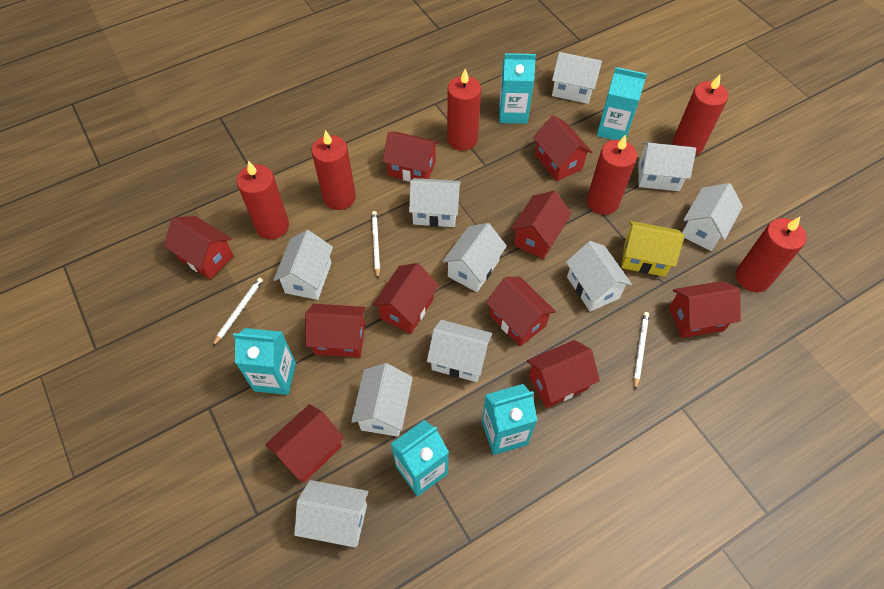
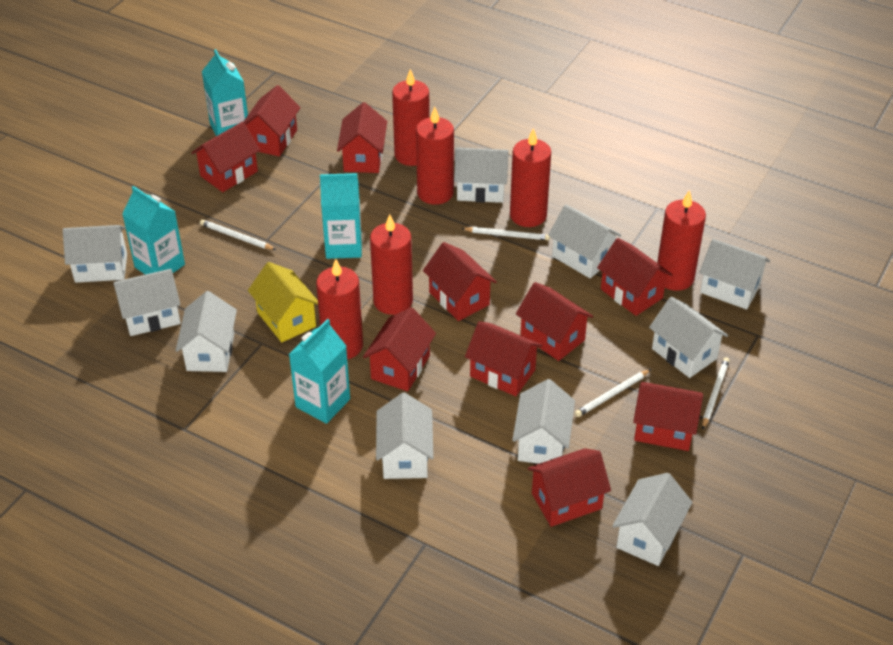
turquoise carton: 5 -> 4
white pencil: 3 -> 4

